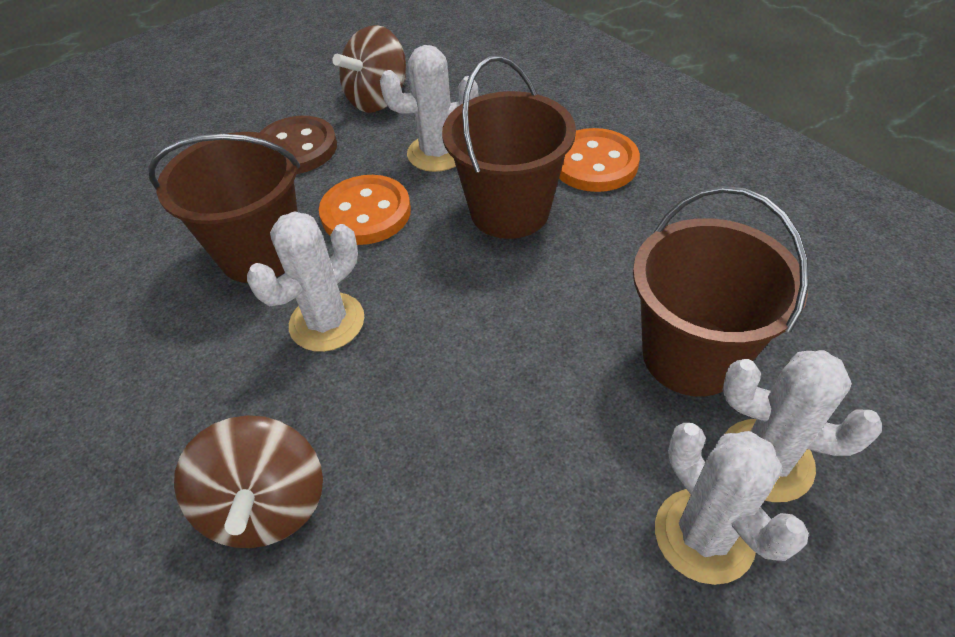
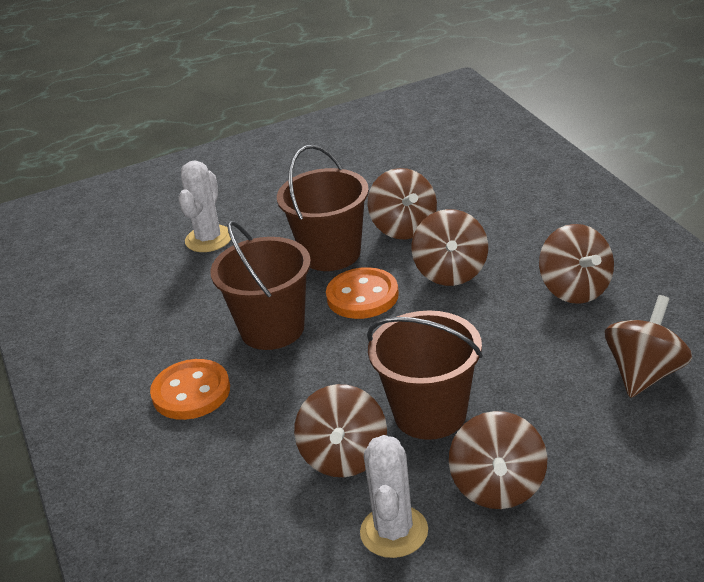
brown button: 1 -> 0
brown spinning top: 2 -> 6
white cactus: 4 -> 2

